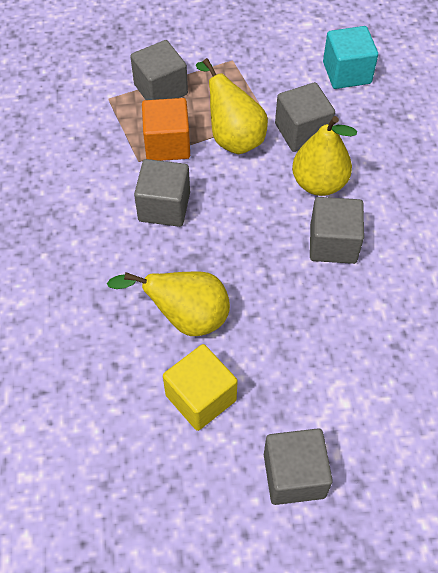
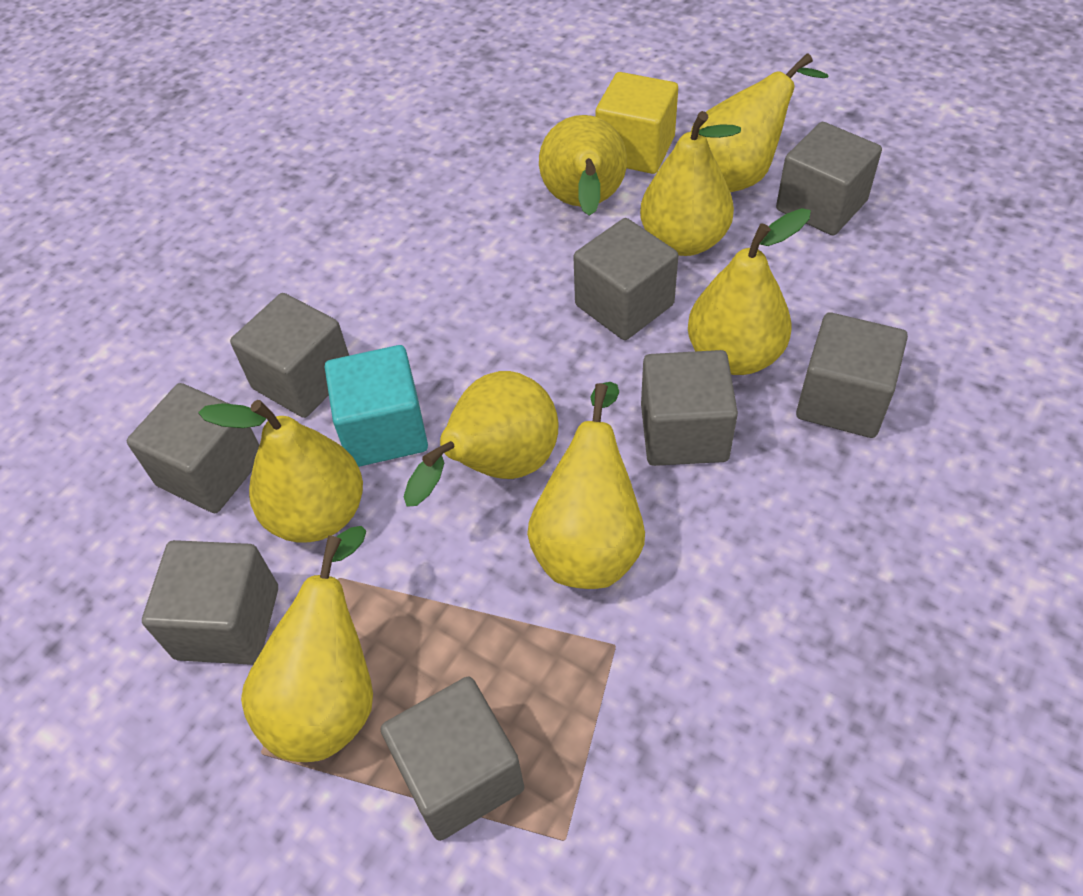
grey cube: 5 -> 8
orange cube: 1 -> 0
yellow pear: 3 -> 8

